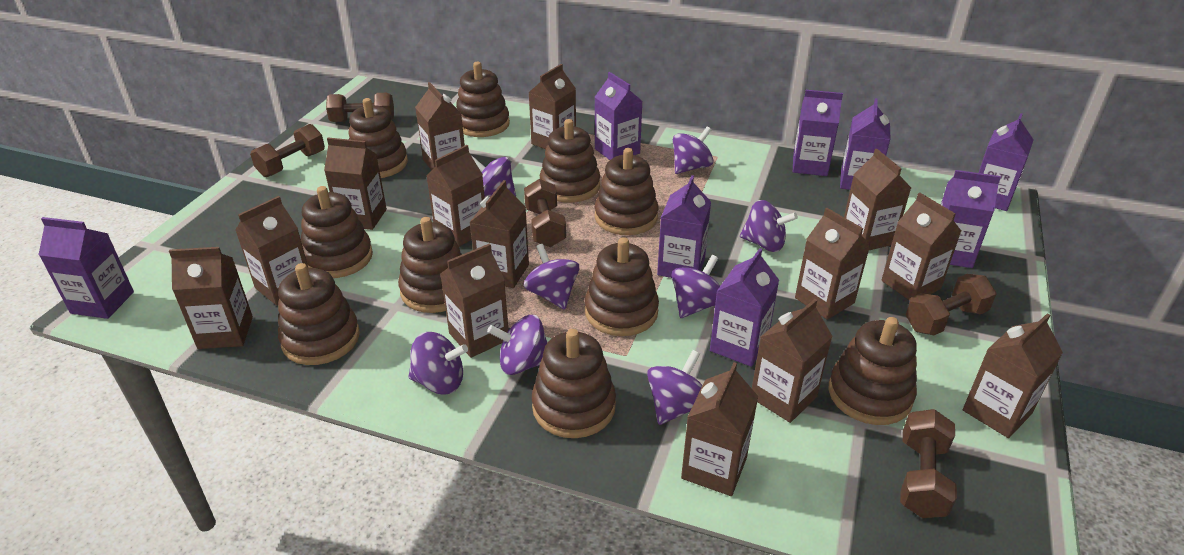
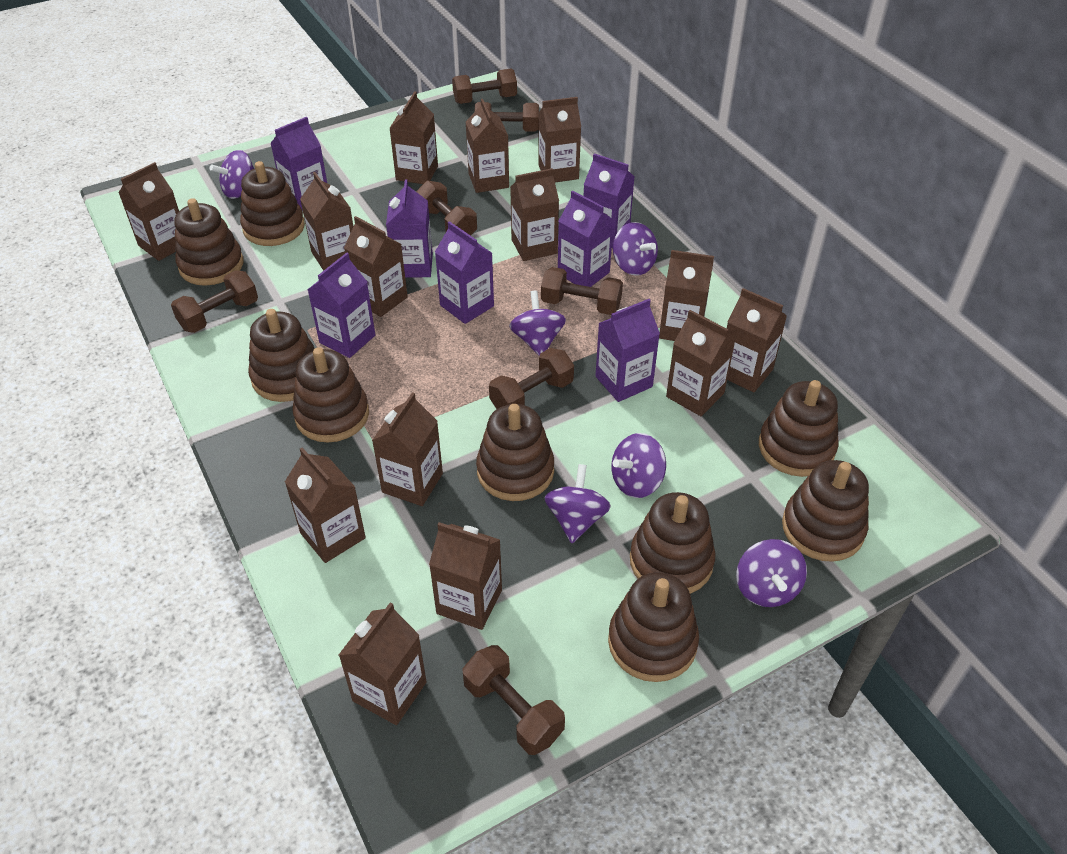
brown dumbbell: 5 -> 7
brown stacking toy: 10 -> 9
purple carton: 8 -> 7
purple spinning top: 8 -> 6

